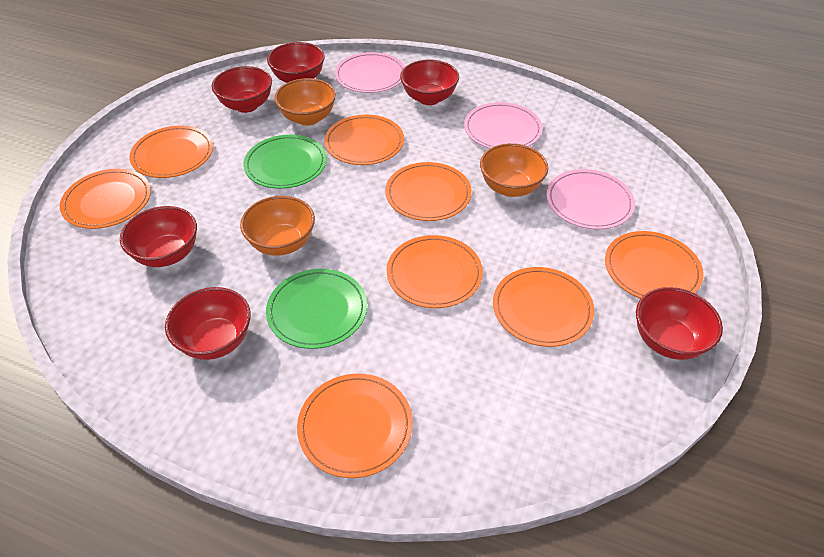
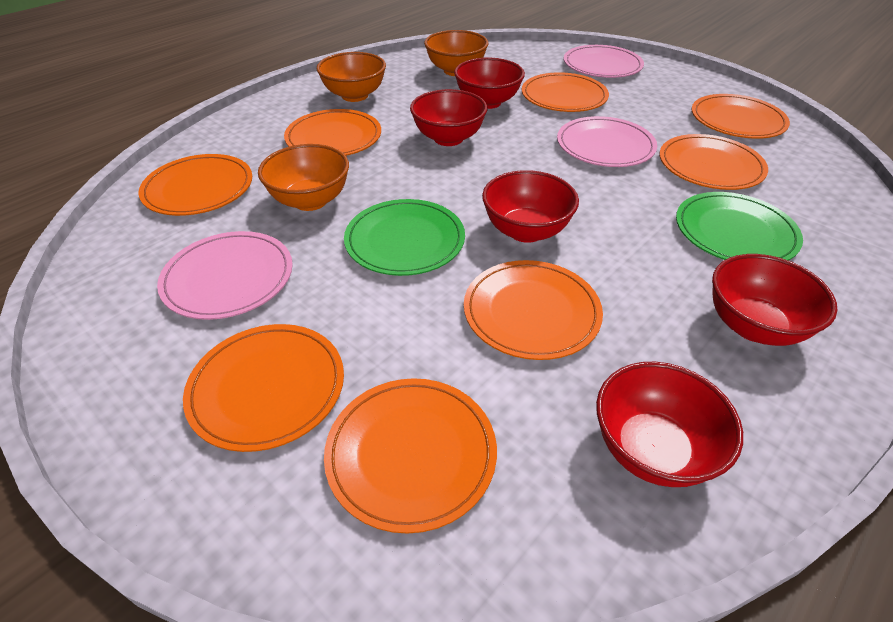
red bowl: 6 -> 5

